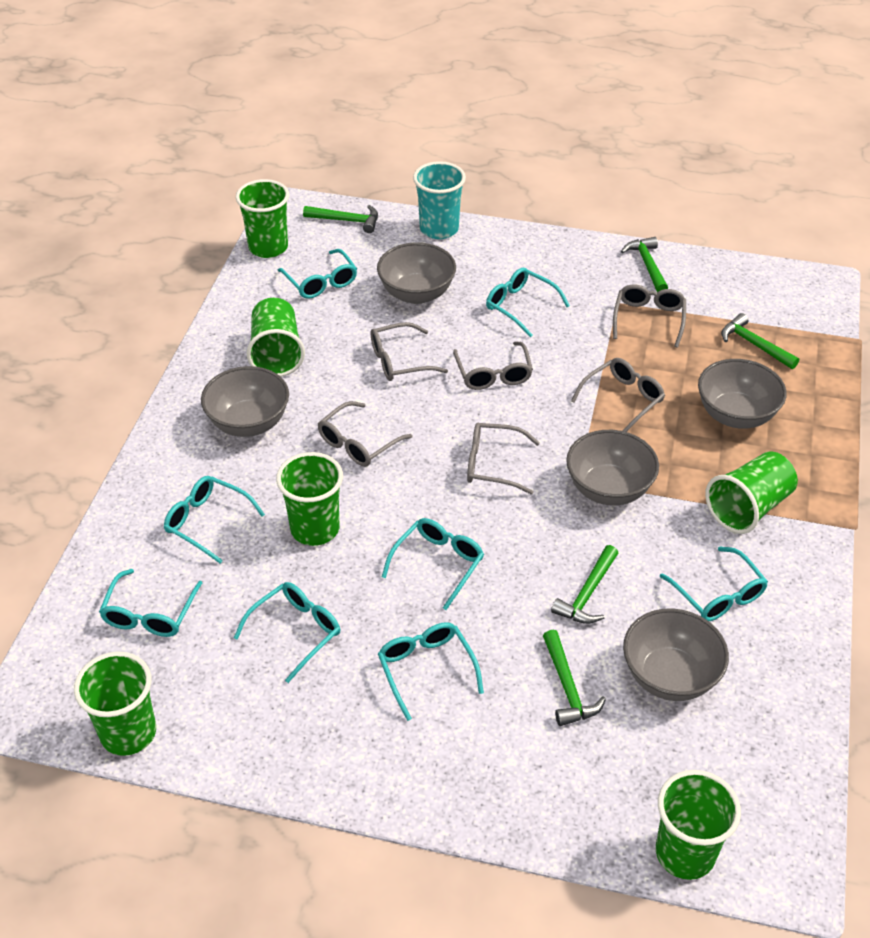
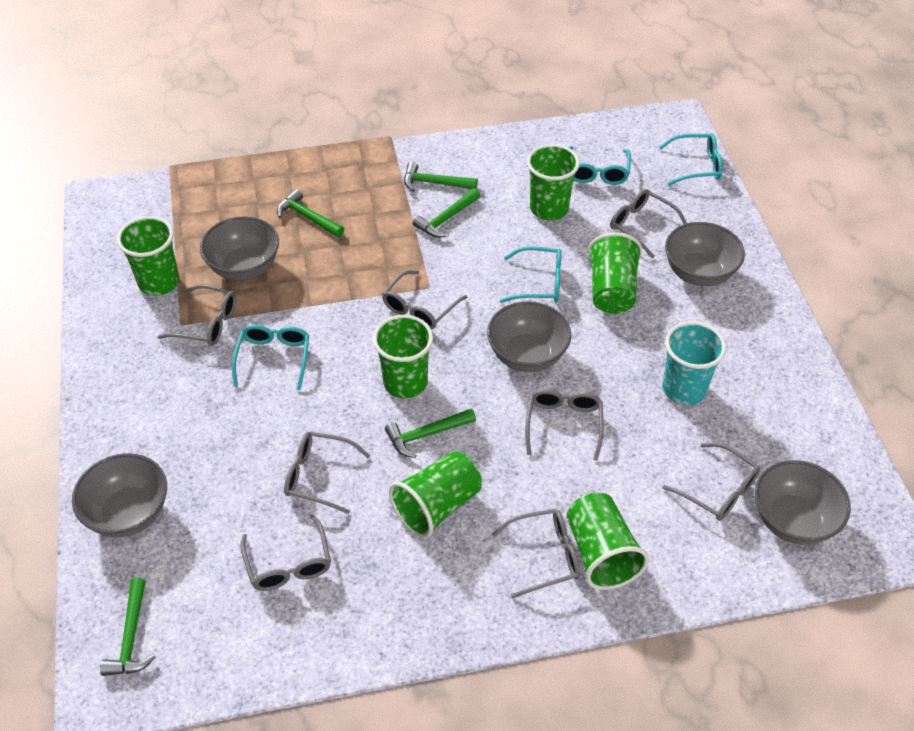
grey glasses: 6 -> 8
turquoise glasses: 8 -> 4

